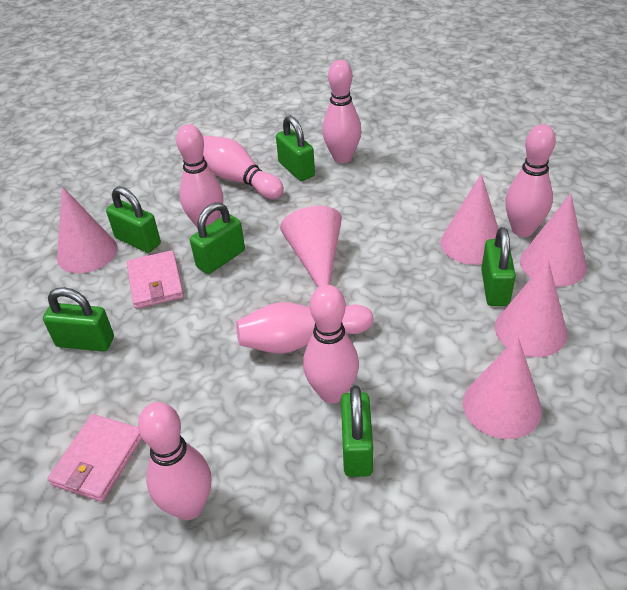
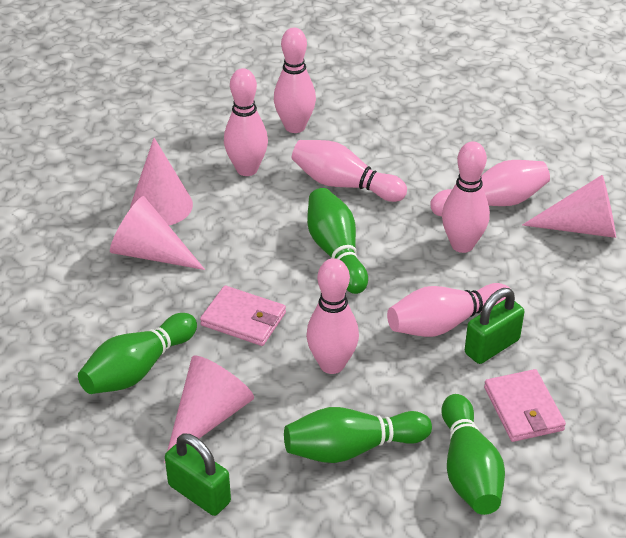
green bowling pin: 0 -> 4
green padlock: 6 -> 2
pink cone: 6 -> 4

